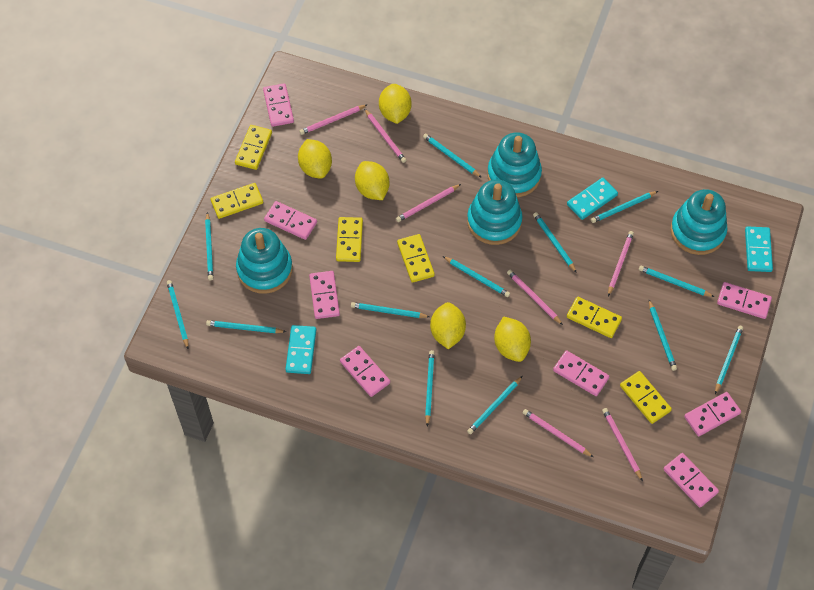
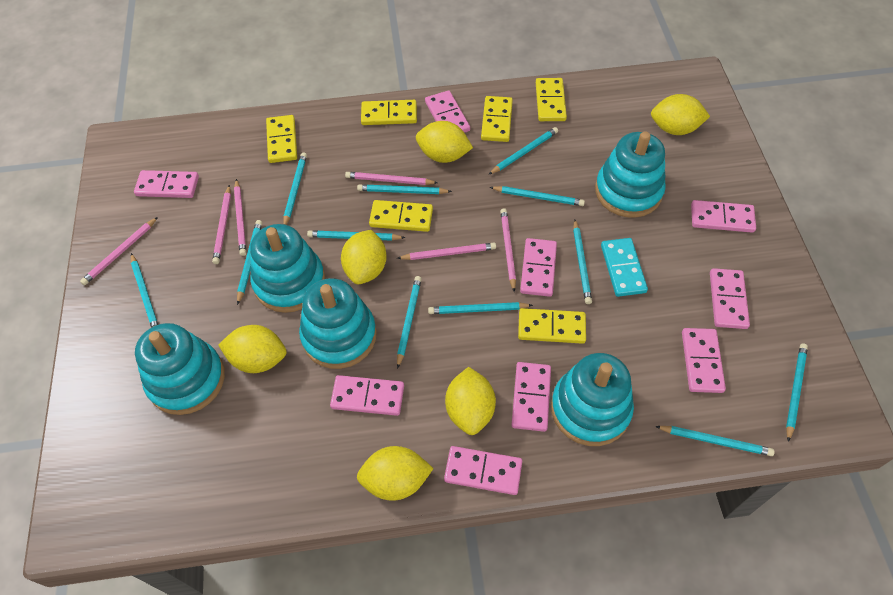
pink domino: 8 -> 9
pink pencil: 7 -> 6
turquoise domino: 3 -> 1
turquoise pencil: 13 -> 12
turquoise stacking toy: 4 -> 5
yellow lemon: 5 -> 6

